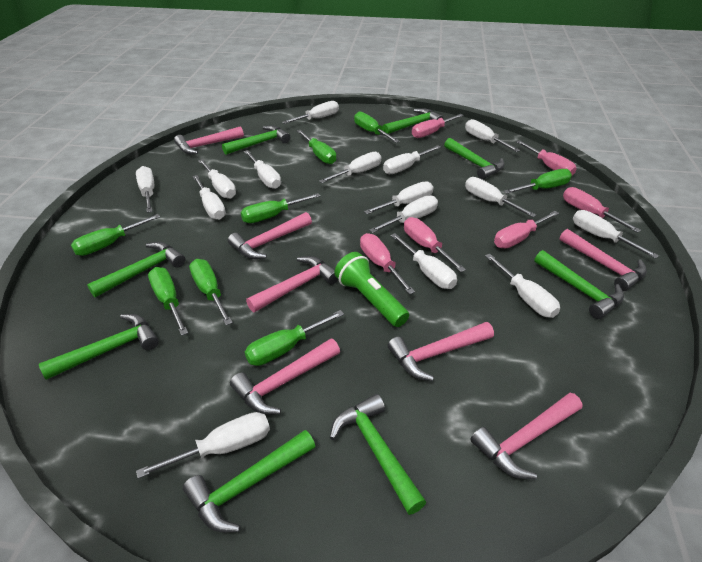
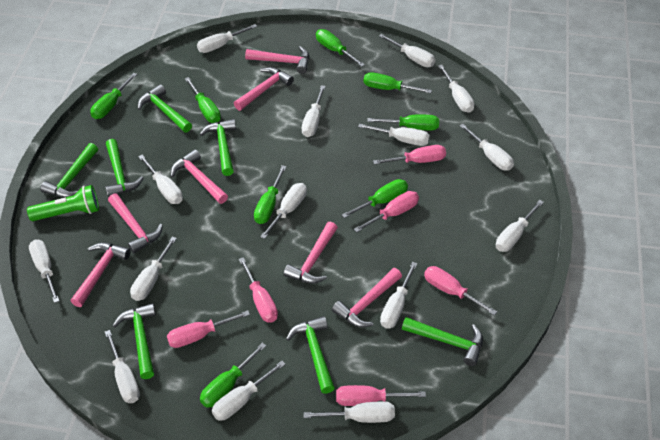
green hammer: 8 -> 7

